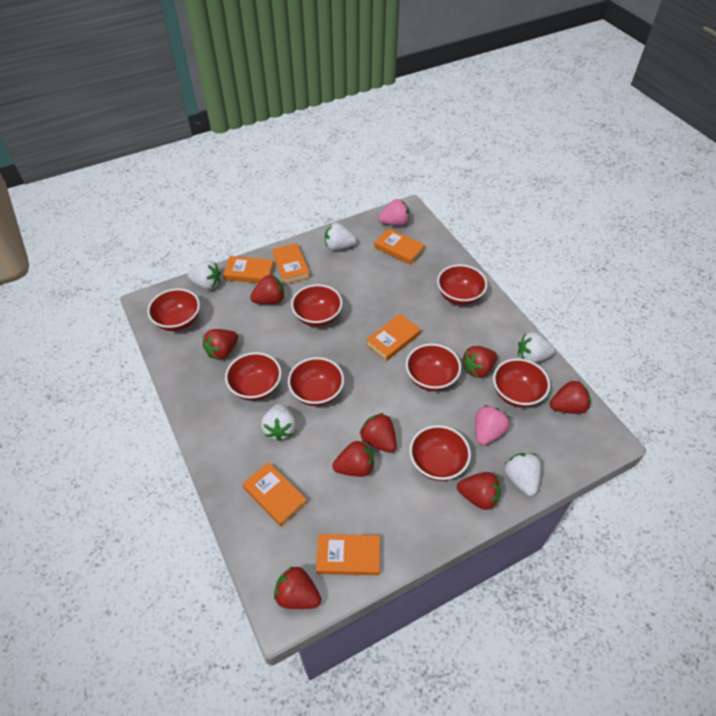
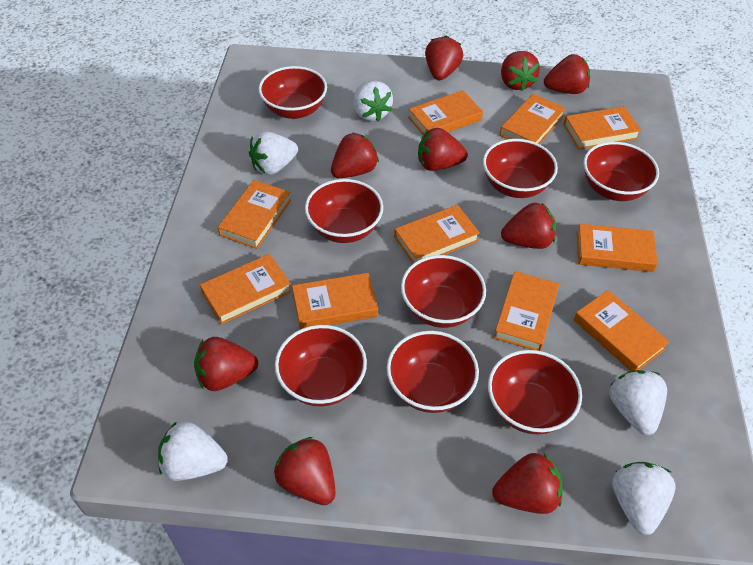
orange book: 6 -> 10
pink strawberry: 2 -> 0
red strawberry: 8 -> 9

